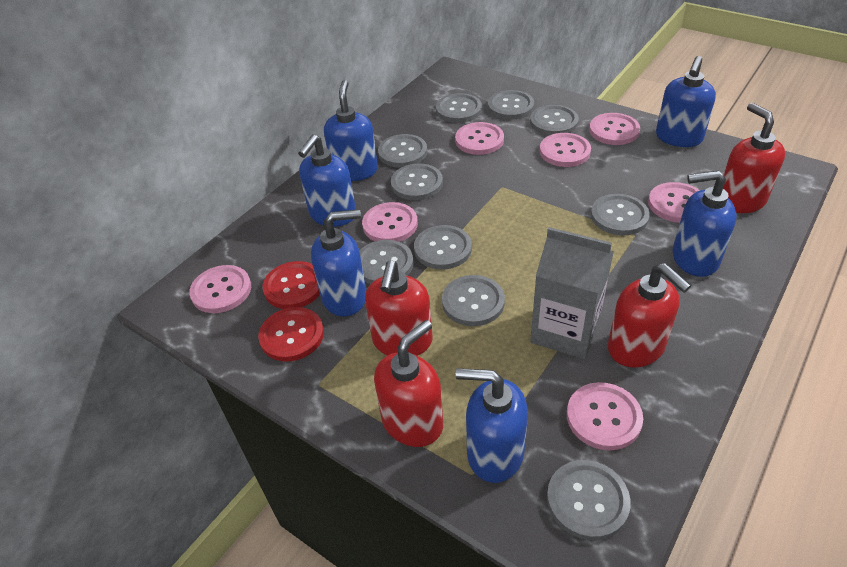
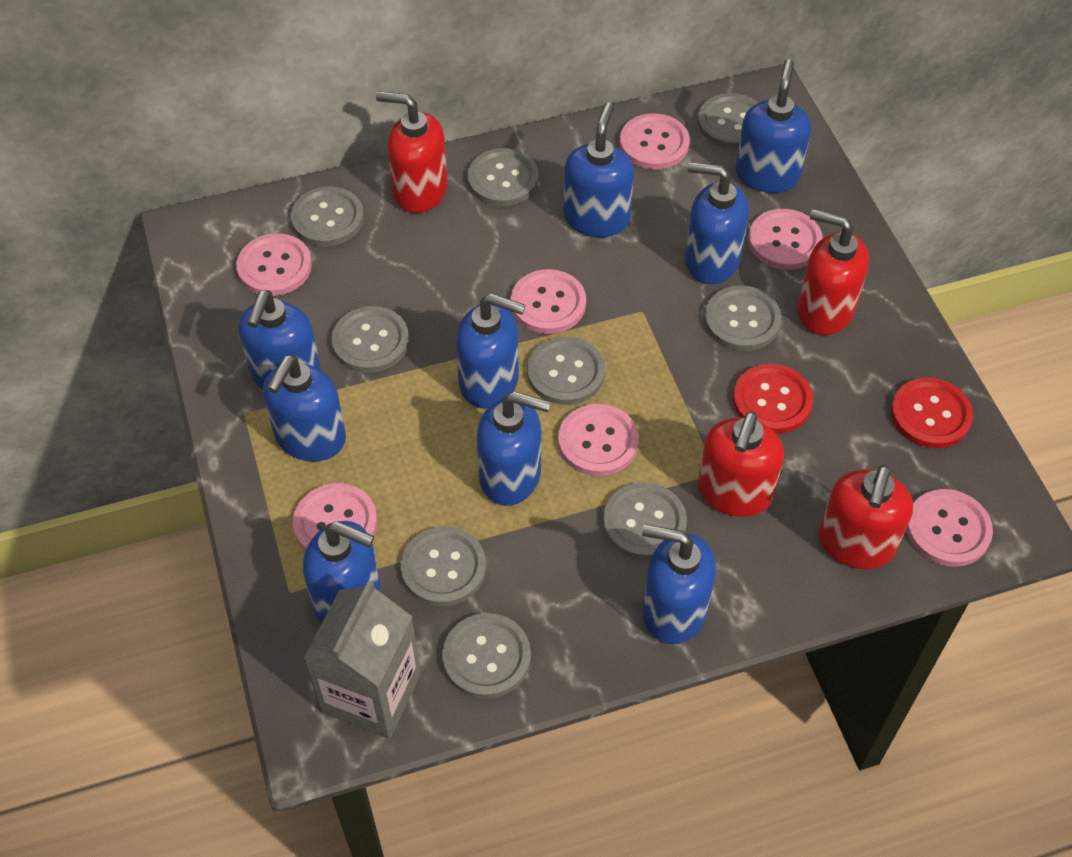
blue soap dispenser: 6 -> 9
grey button: 10 -> 9

